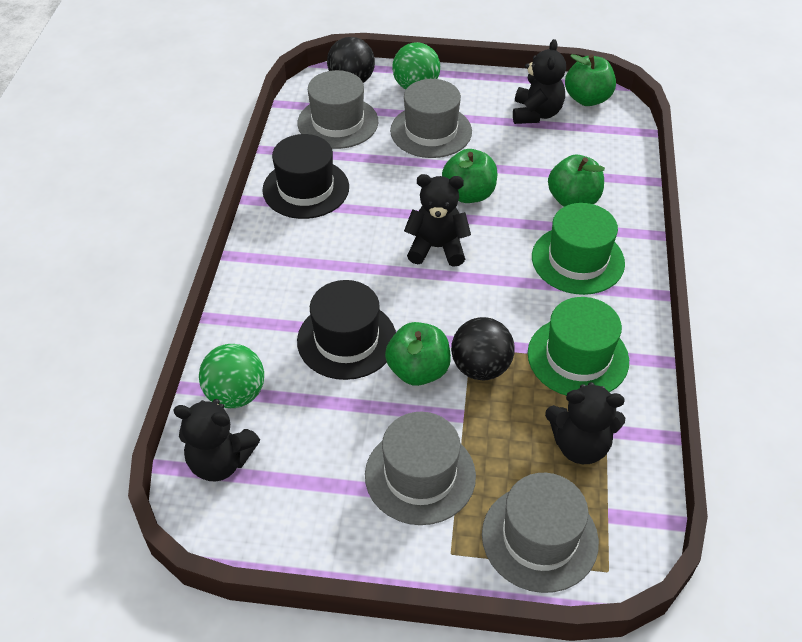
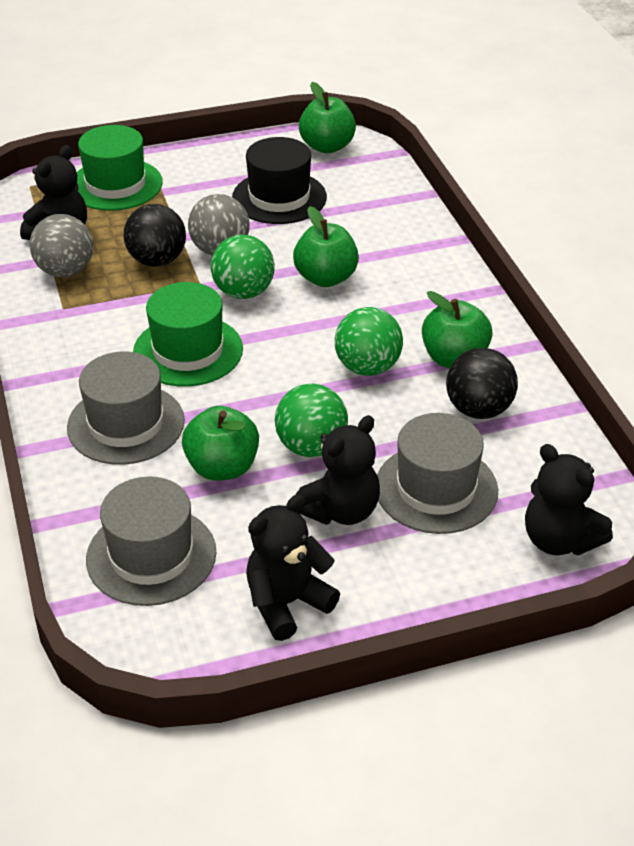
black hat: 2 -> 1
green ball: 2 -> 3
grey ball: 0 -> 2
grey hat: 4 -> 3

